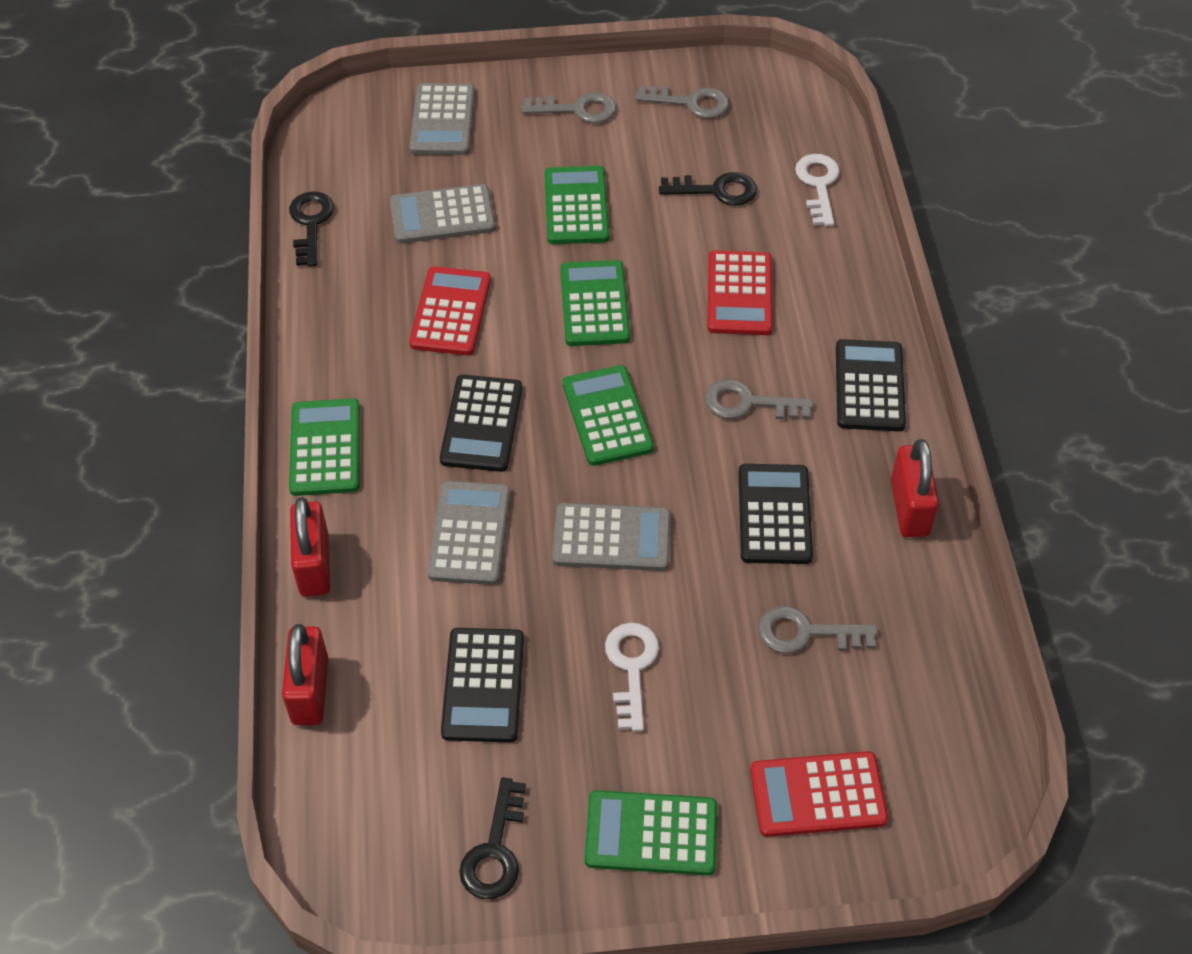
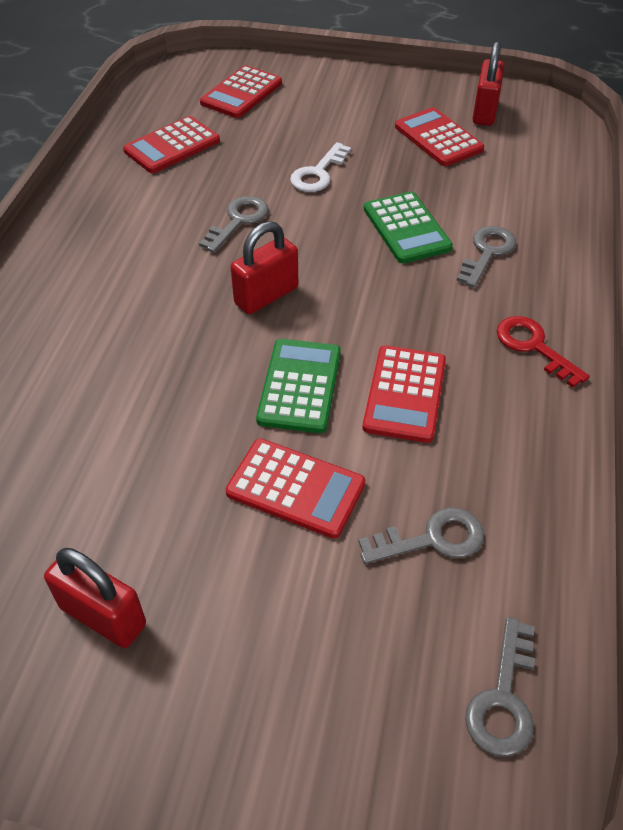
black calculator: 4 -> 0
black key: 3 -> 0
green calculator: 5 -> 2
grey calculator: 4 -> 0
red calculator: 3 -> 5
red key: 0 -> 1
white key: 2 -> 1

